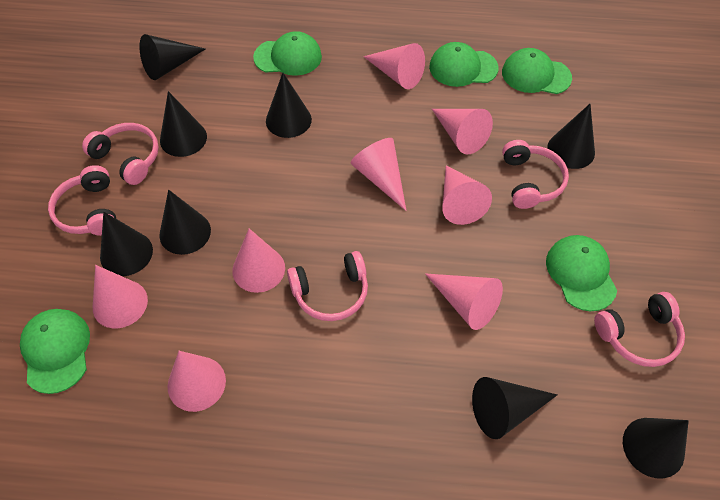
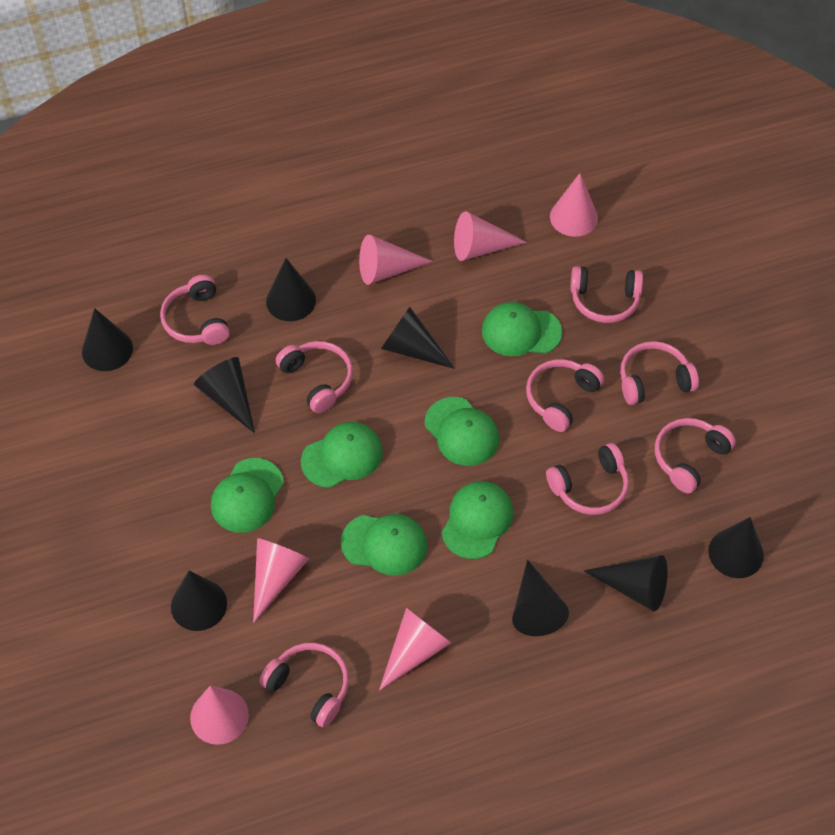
green cap: 5 -> 6
pink cone: 8 -> 6
pink headphones: 5 -> 8

